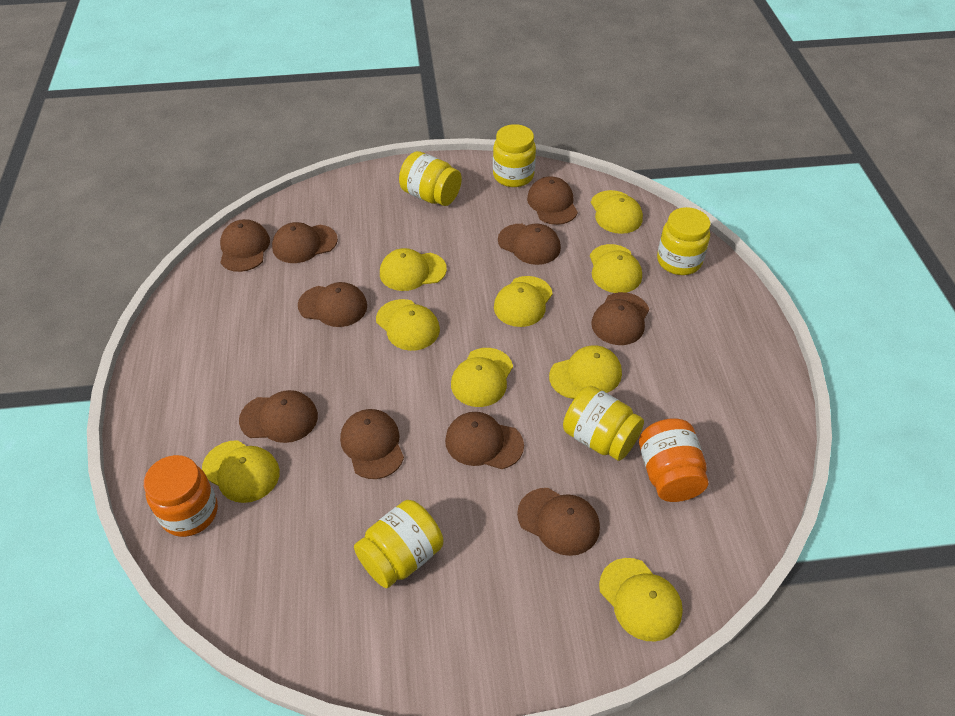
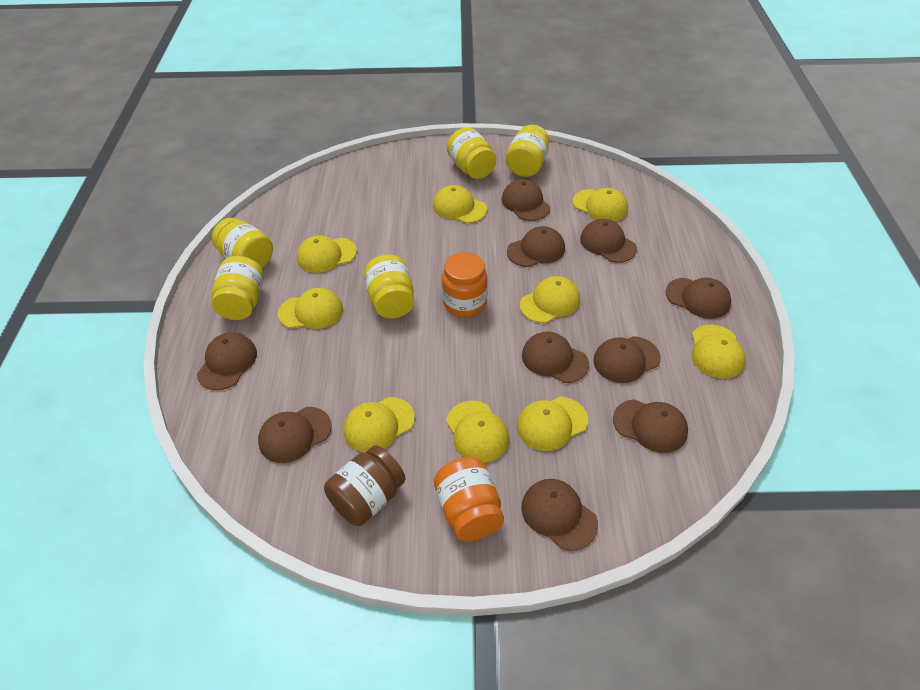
brown jar: 0 -> 1

